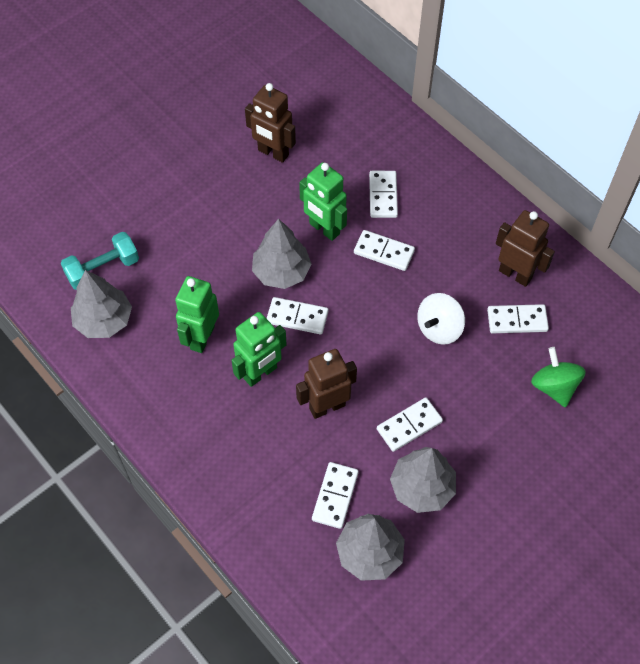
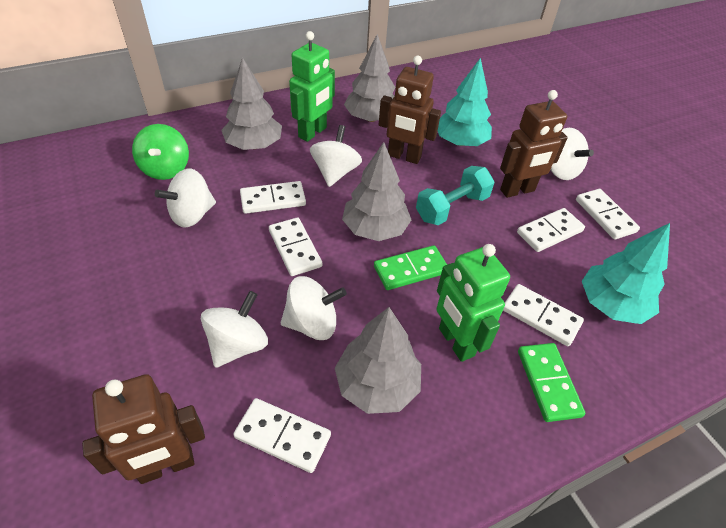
green domino: 0 -> 2
green robot: 3 -> 2
turquoise tree: 0 -> 2
white spinning top: 1 -> 5

